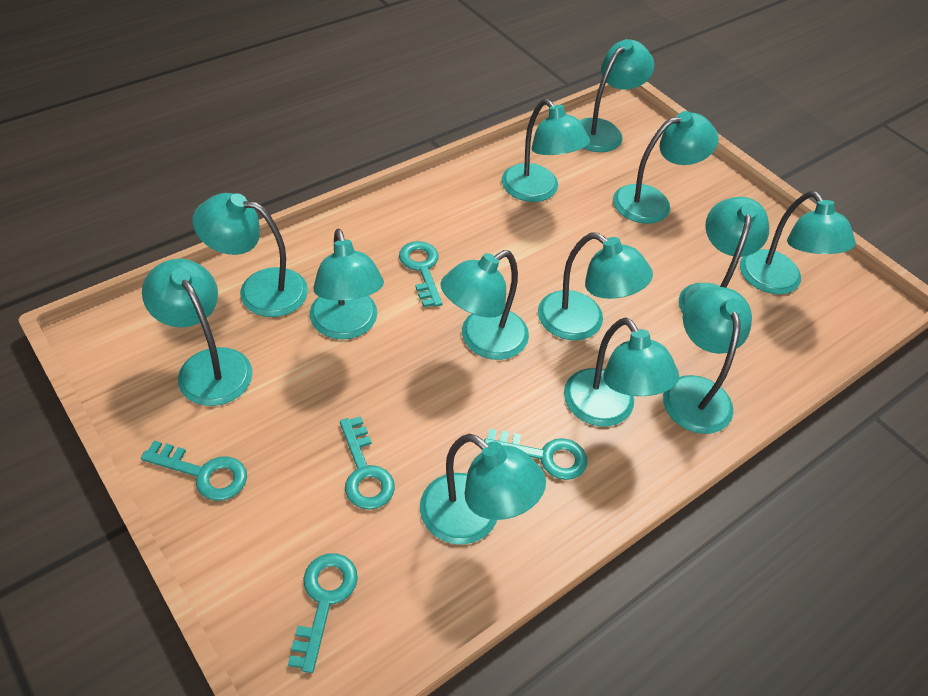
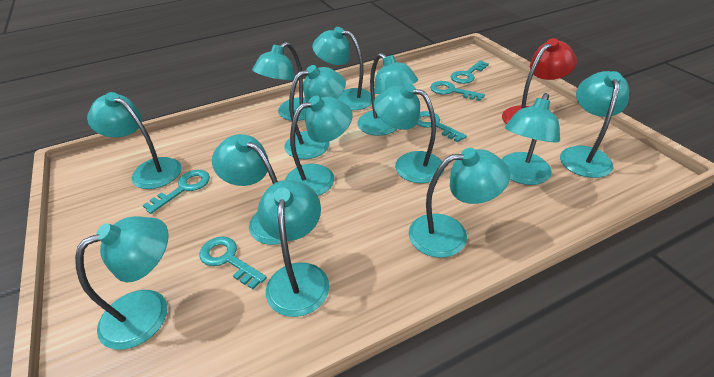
red lamp: 0 -> 1

